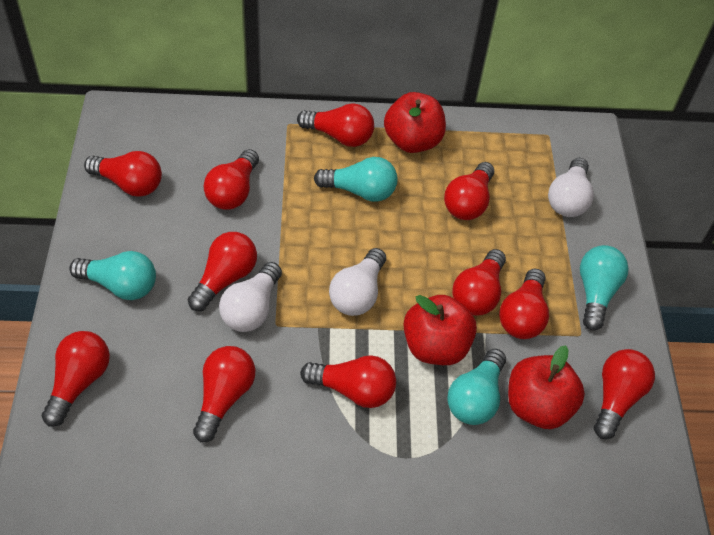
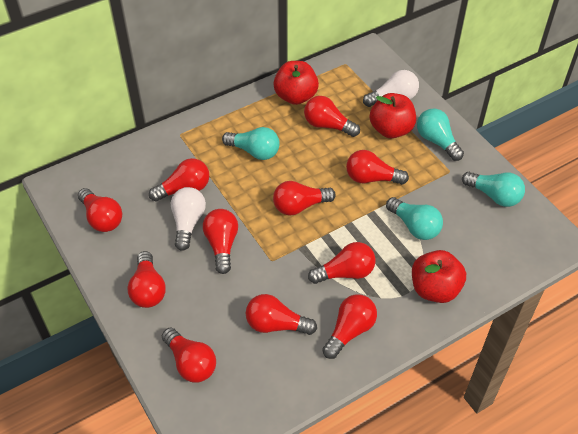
white light bulb: 3 -> 2

